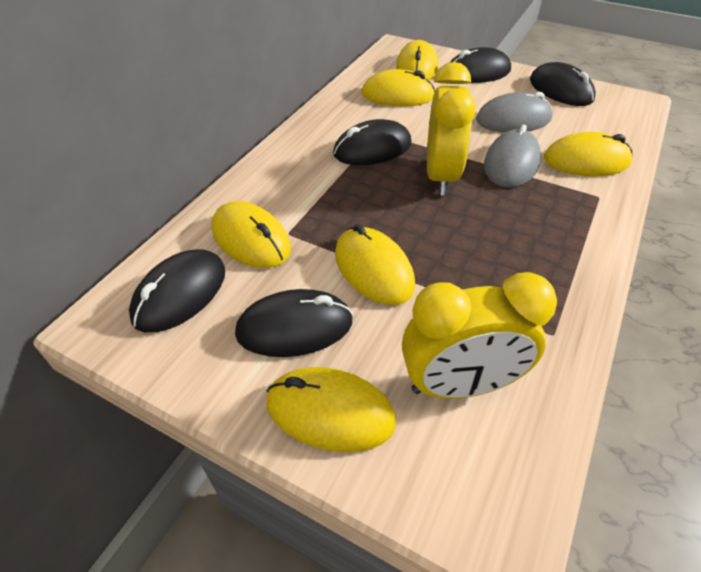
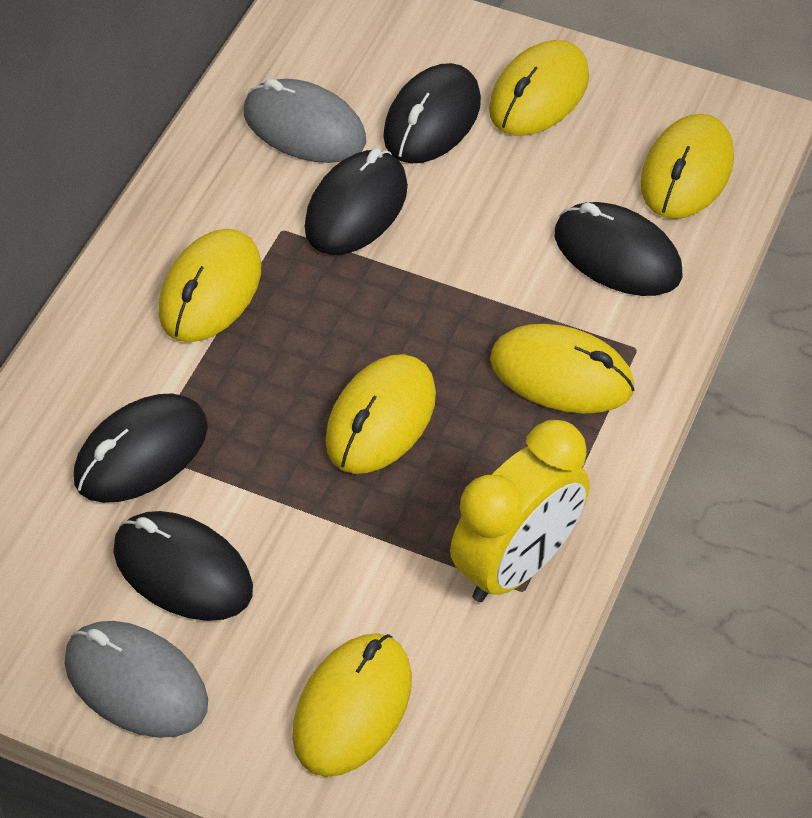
yellow clock: 2 -> 1

